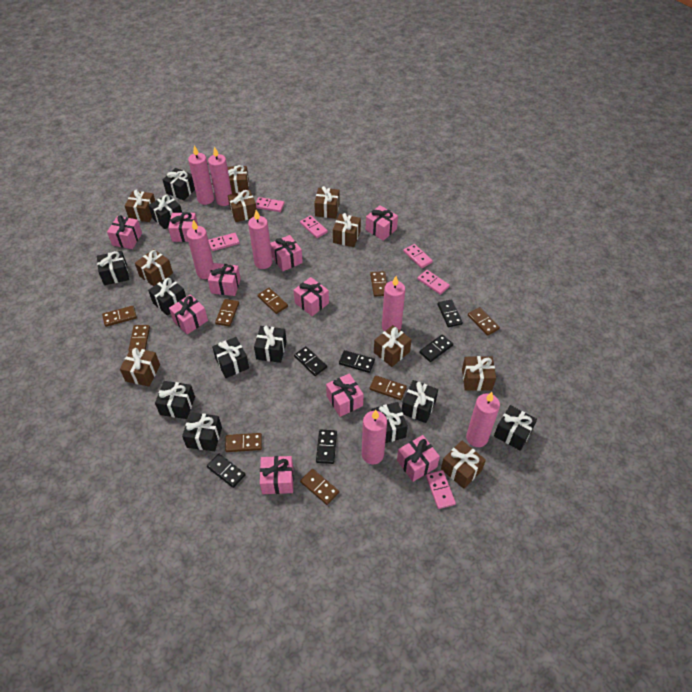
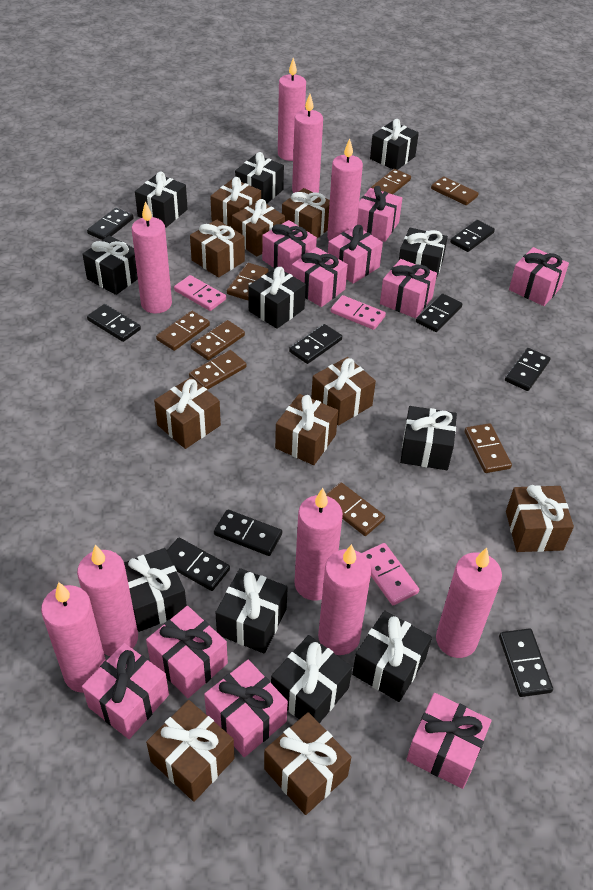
black domino: 6 -> 9
brown domino: 9 -> 8
pink candle: 7 -> 9
pink domino: 6 -> 3

